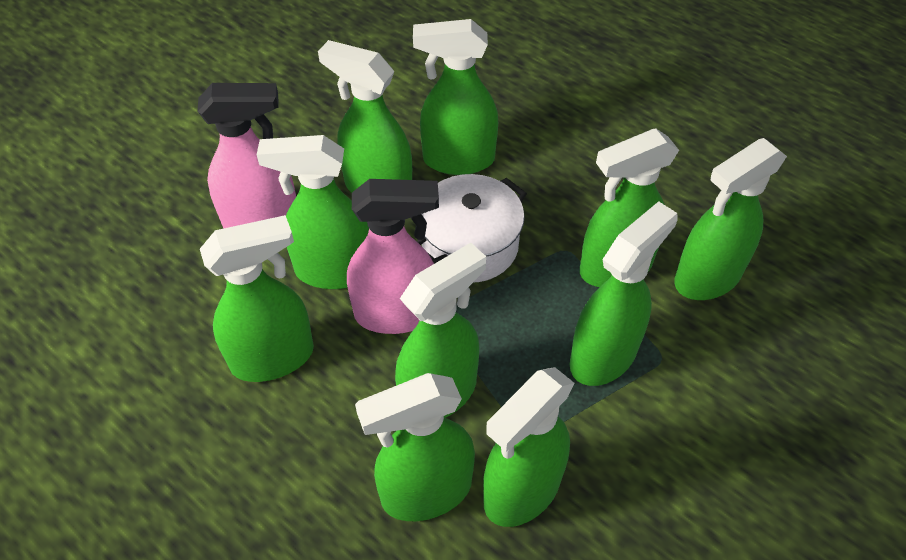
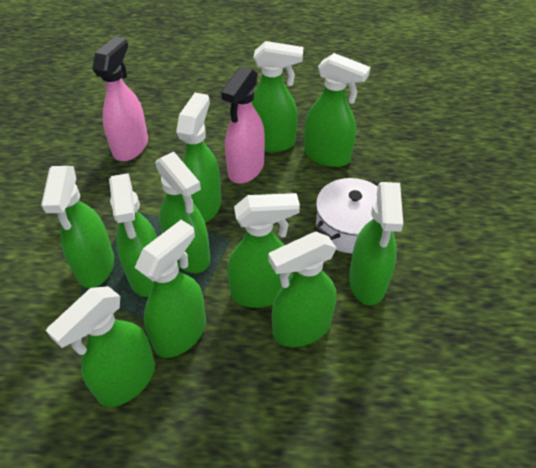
green spray bottle: 10 -> 11

